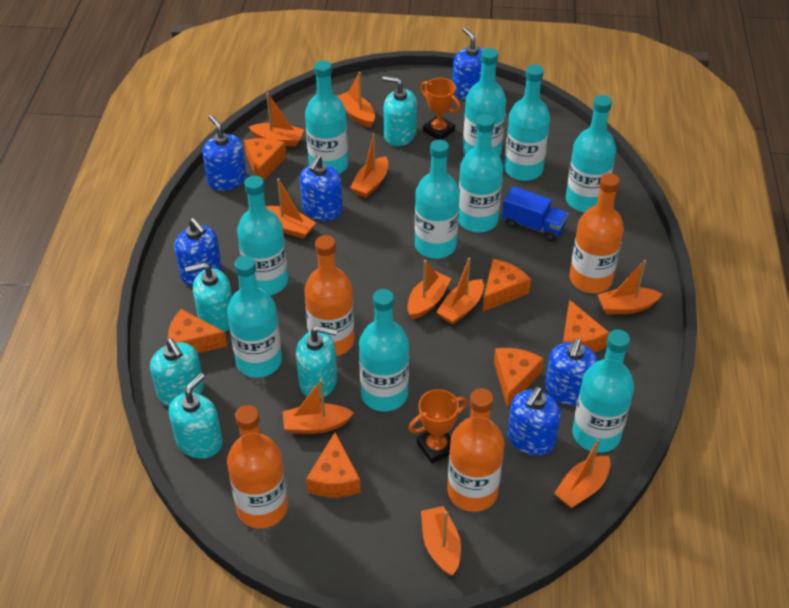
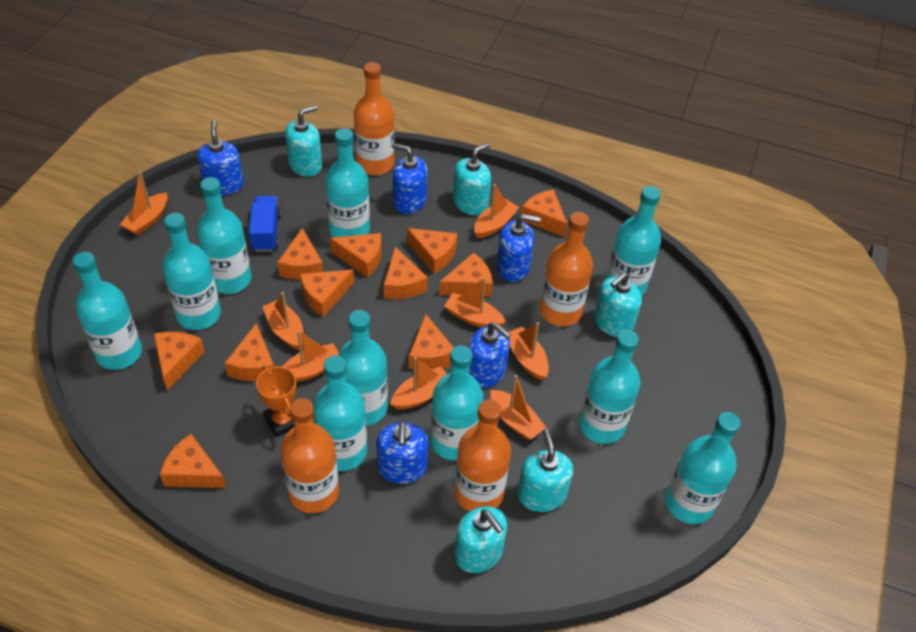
blue soap dispenser: 6 -> 5
orange boat: 10 -> 8
orange cheese: 6 -> 11
orange trophy: 2 -> 1

